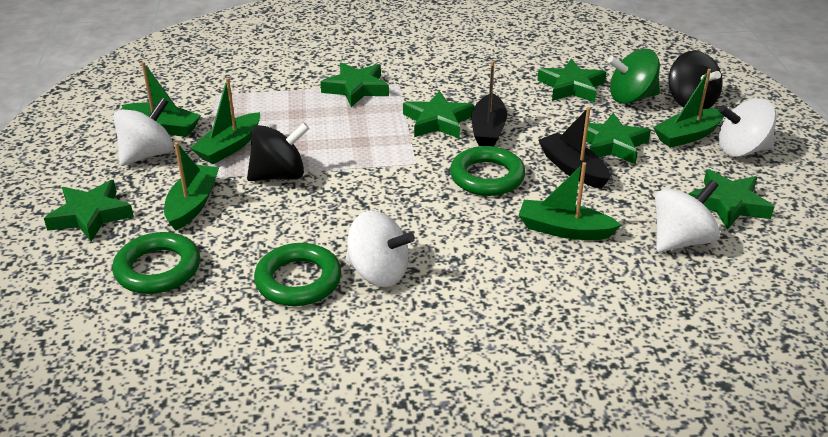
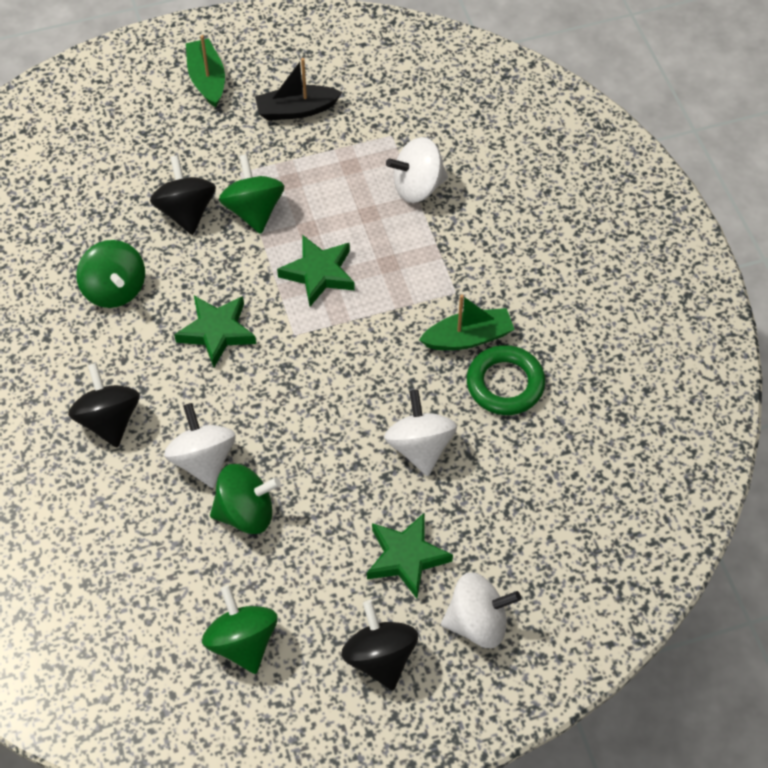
black boat: 2 -> 1
black spinning top: 2 -> 3
green boat: 5 -> 2
green ring: 3 -> 1
green spinning top: 1 -> 4
green star: 6 -> 3

